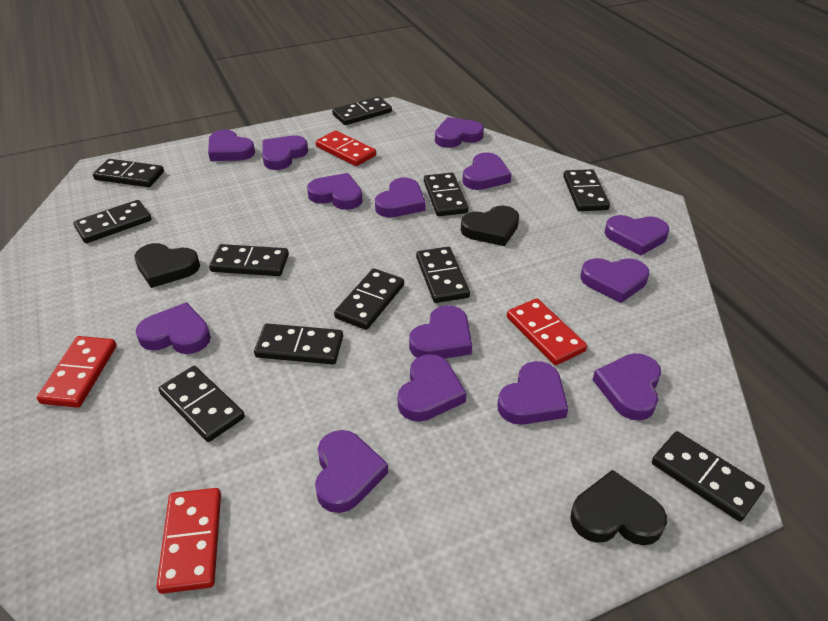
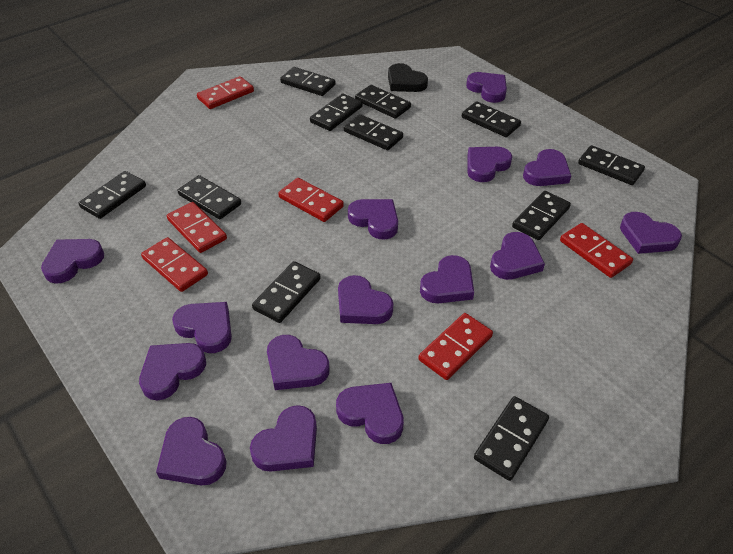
black heart: 3 -> 1
purple heart: 14 -> 15
red domino: 4 -> 6

